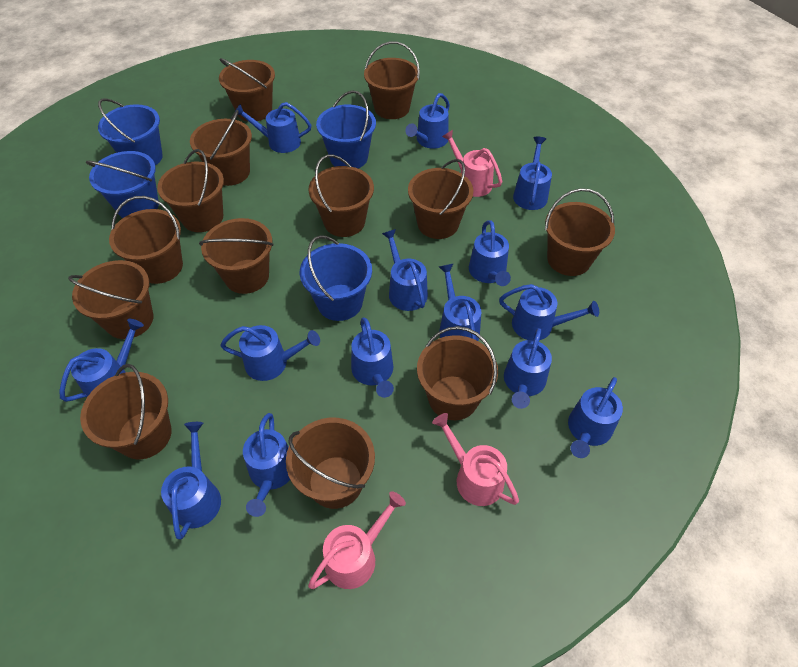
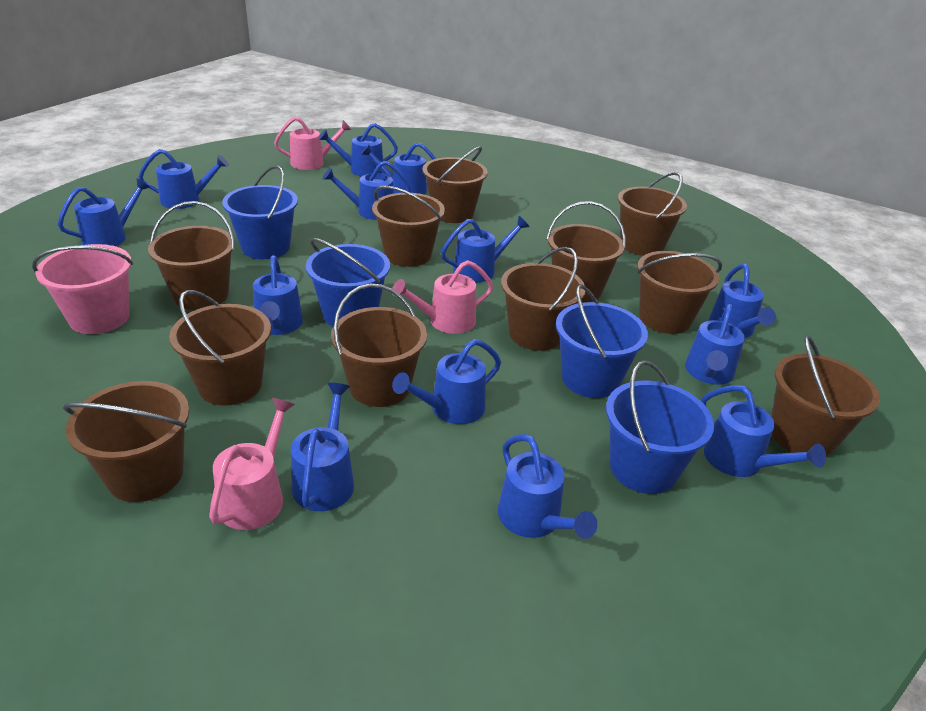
blue watering can: 14 -> 13
brown bucket: 13 -> 11
pink bucket: 0 -> 1

